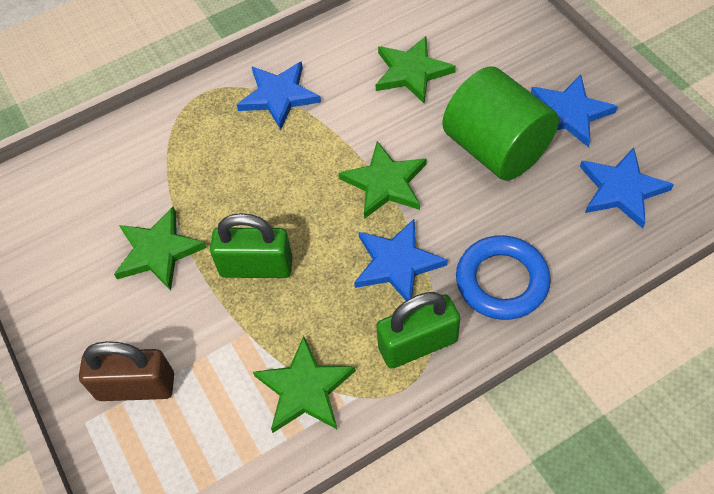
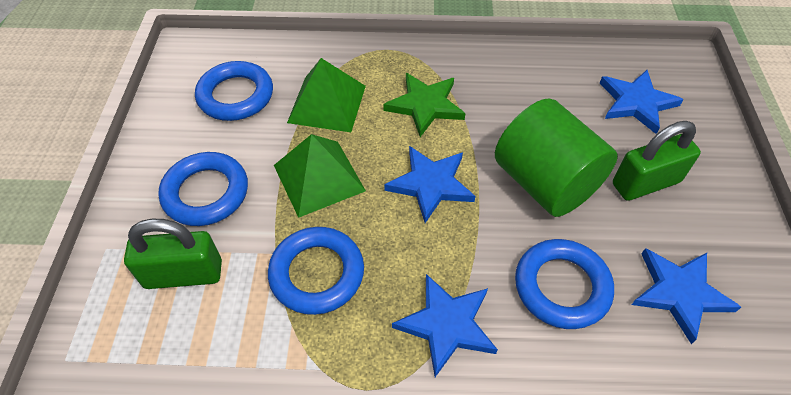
blue ring: 1 -> 4
brown padlock: 1 -> 0
green pyramid: 0 -> 2
green star: 4 -> 1

